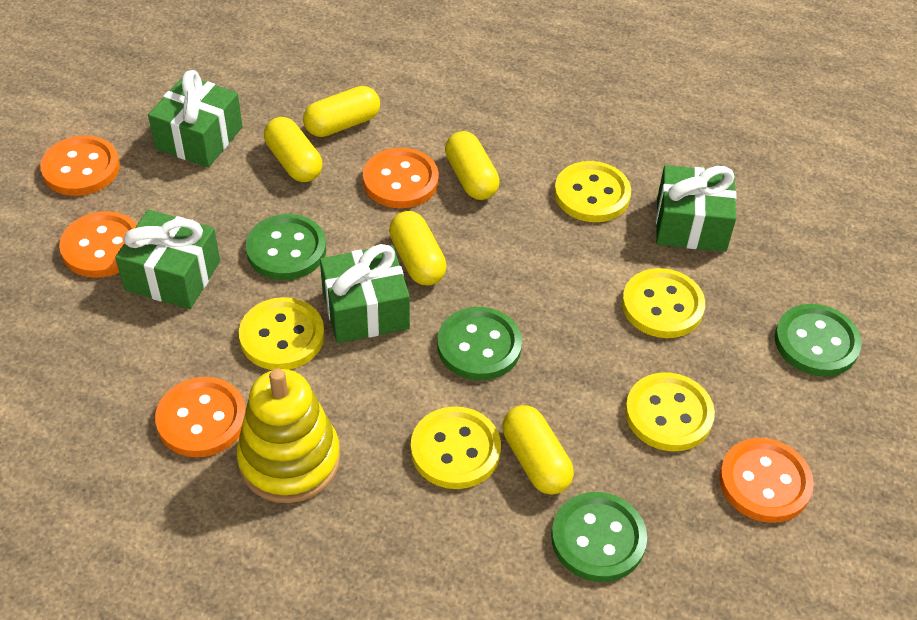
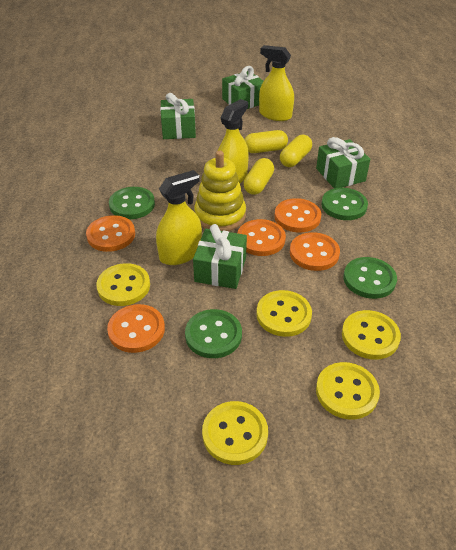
yellow capsule: 5 -> 3
yellow spray bottle: 0 -> 3

